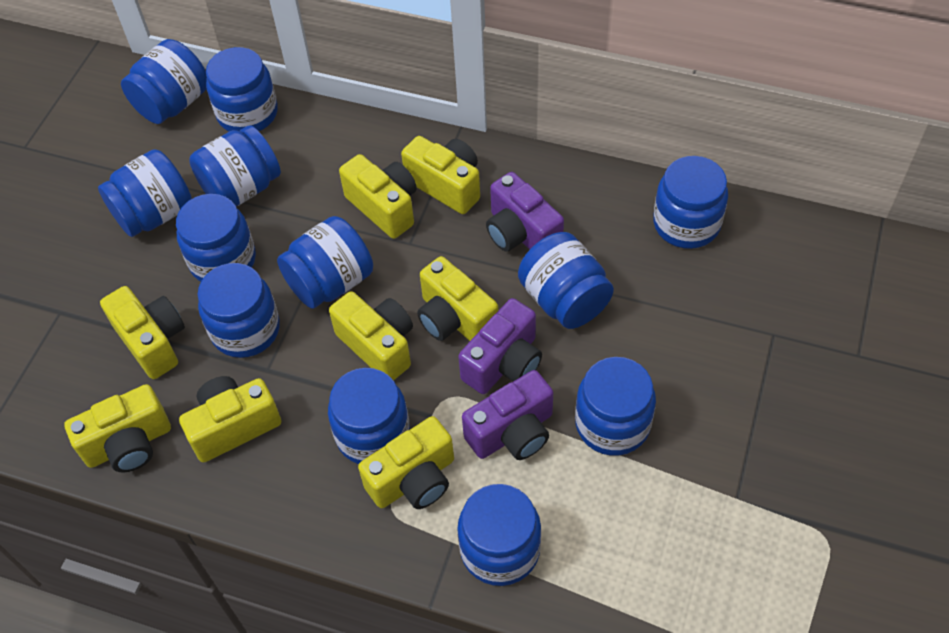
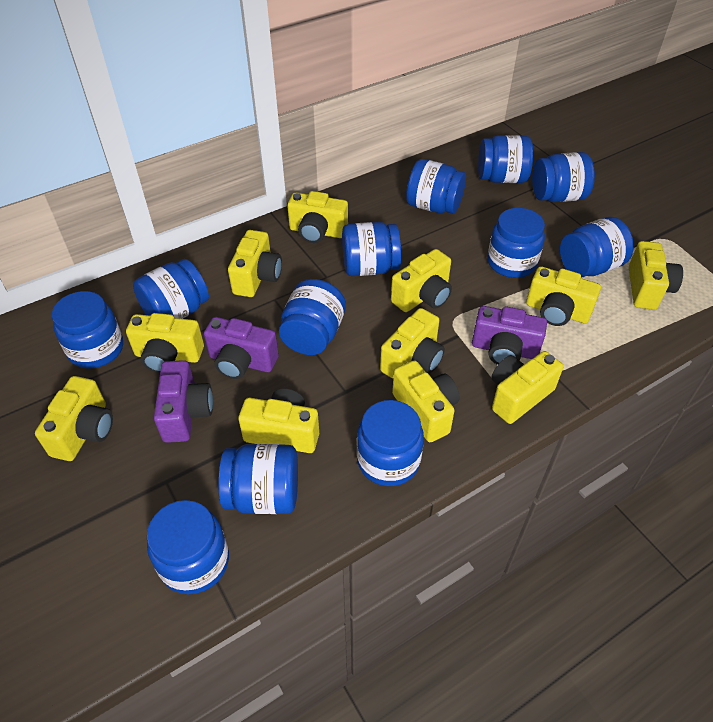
yellow camera: 8 -> 11

